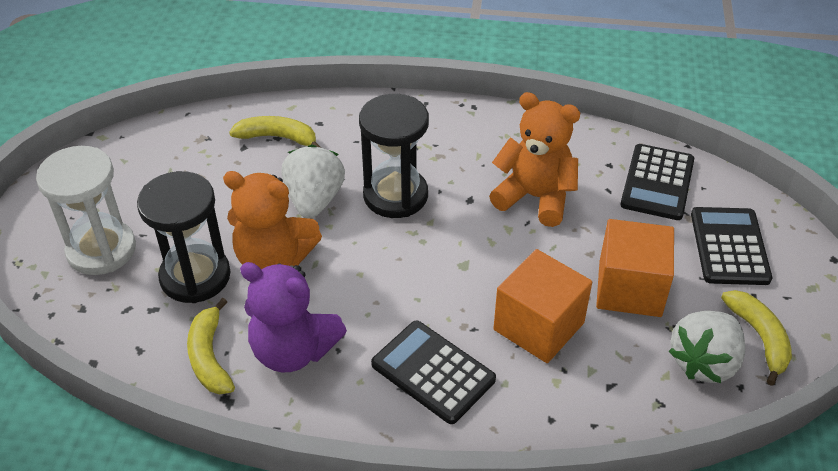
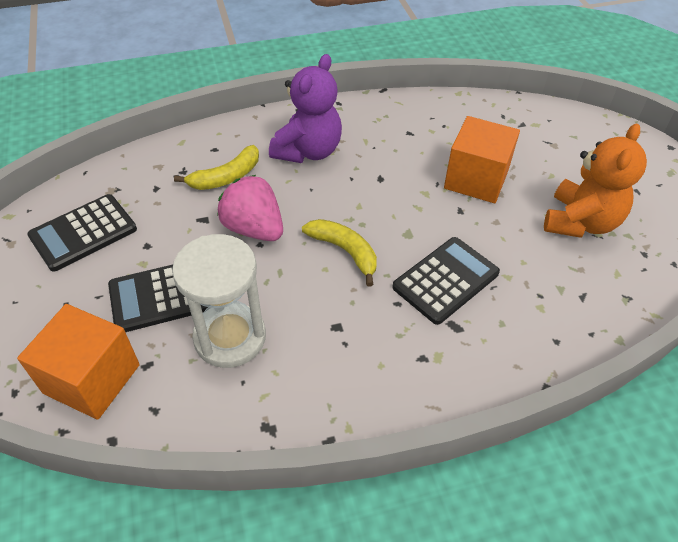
black hourglass: 2 -> 0
orange teddy bear: 2 -> 1
pink strawberry: 0 -> 1
white strawberry: 2 -> 0
yellow banana: 3 -> 2

